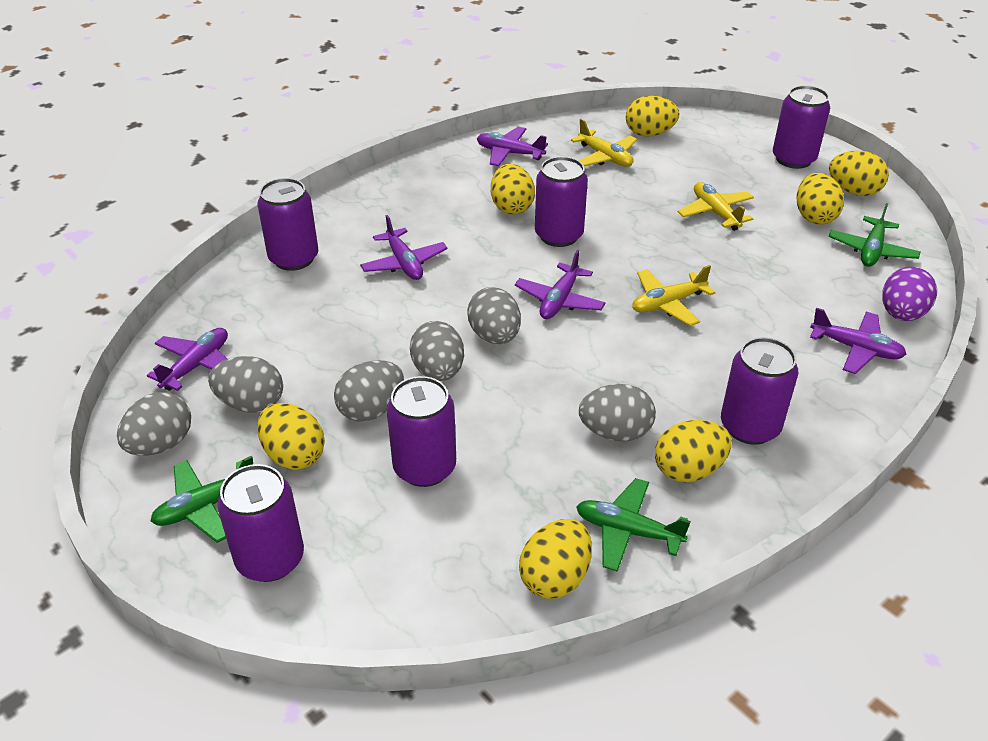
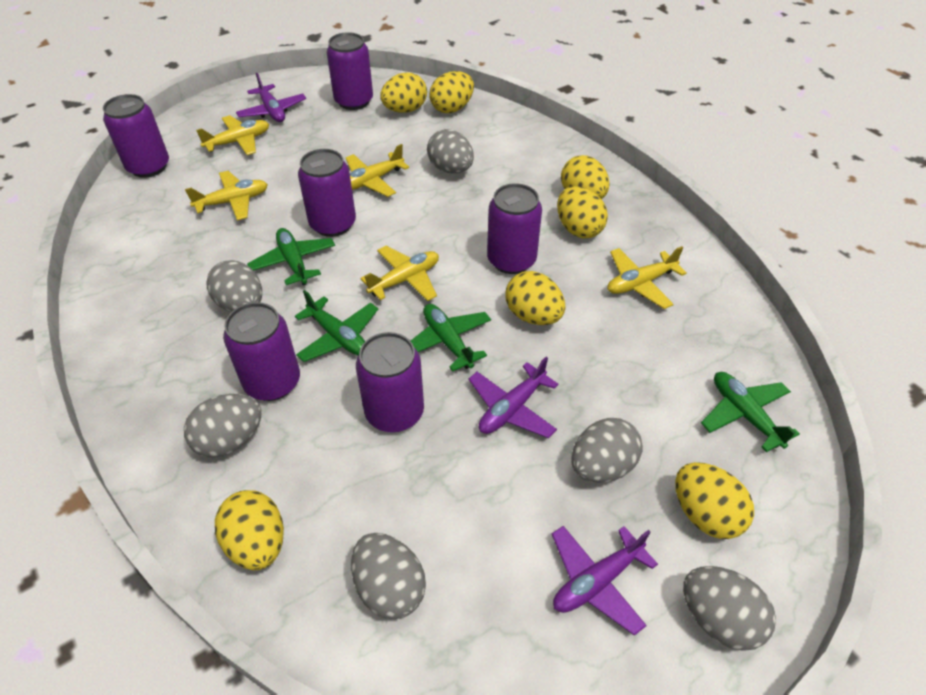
green plane: 3 -> 4
purple egg: 1 -> 0
purple plane: 5 -> 3
yellow plane: 3 -> 5

